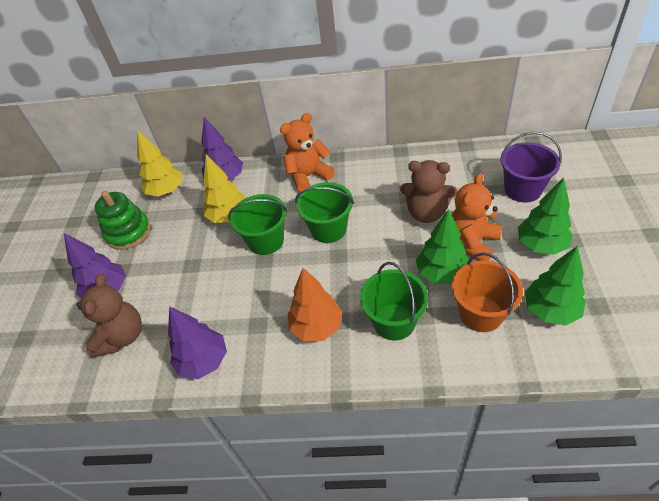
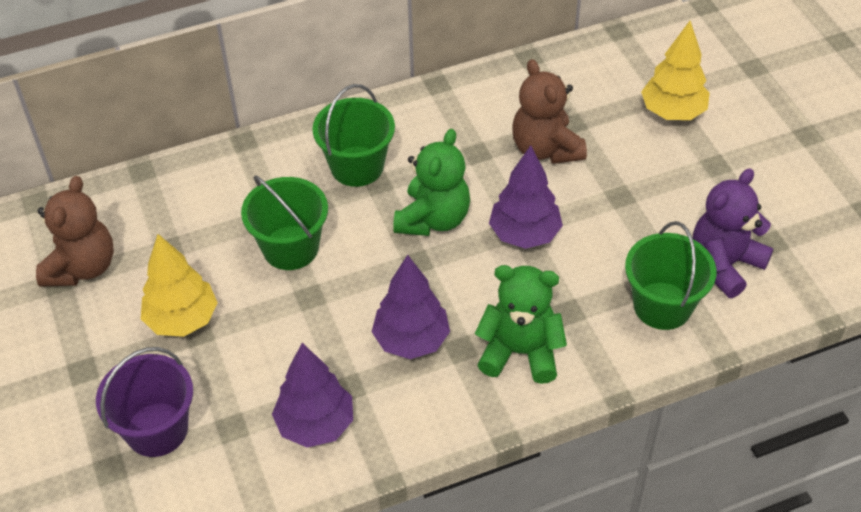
green stacking toy: 1 -> 0
green teddy bear: 0 -> 2
green tree: 3 -> 0
orange bucket: 1 -> 0
orange teddy bear: 2 -> 0
orange tree: 1 -> 0
purple teddy bear: 0 -> 1

